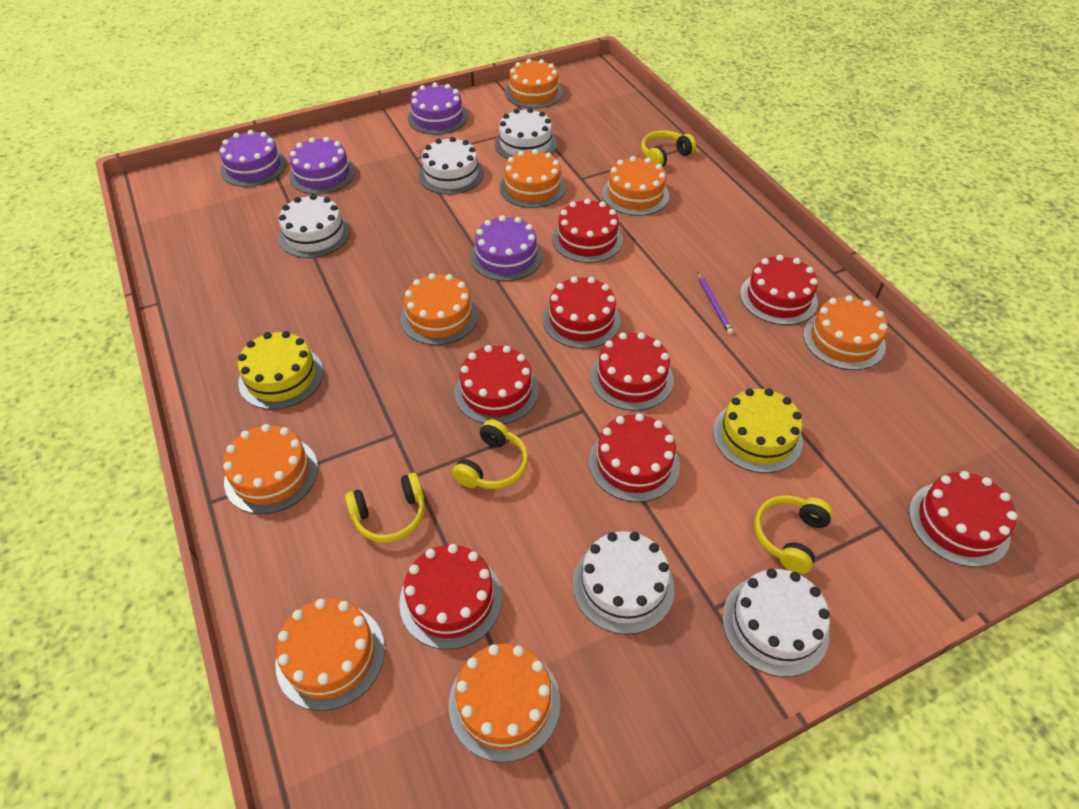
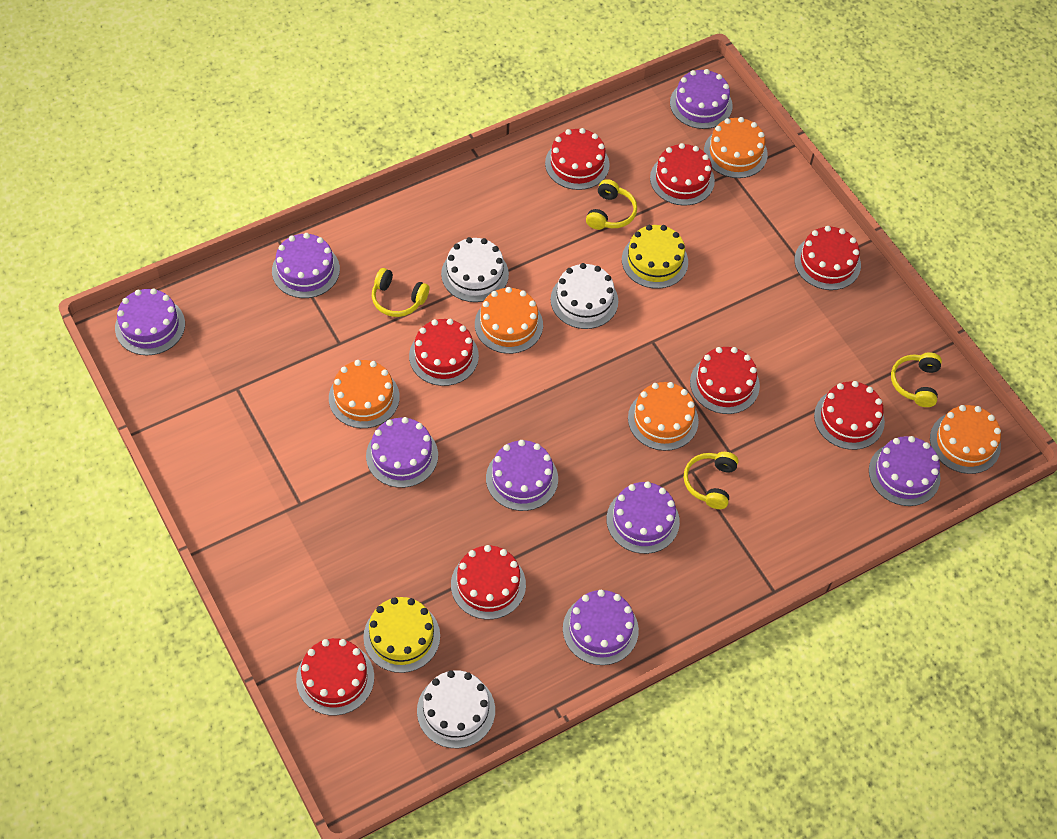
orange cake: 8 -> 5
purple cake: 4 -> 8
purple pencil: 1 -> 0
white cake: 5 -> 3

